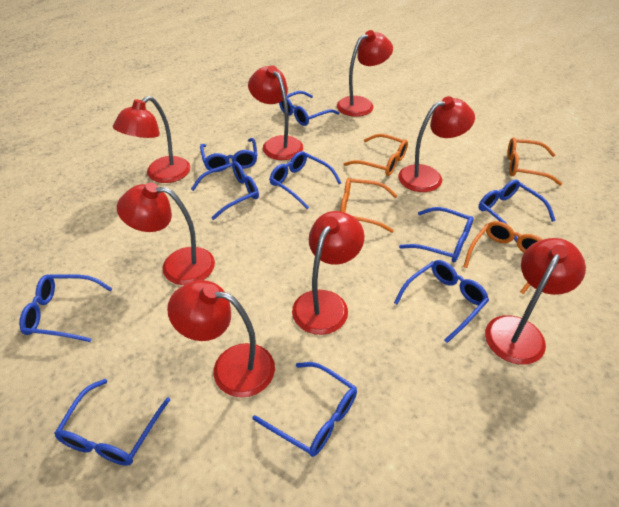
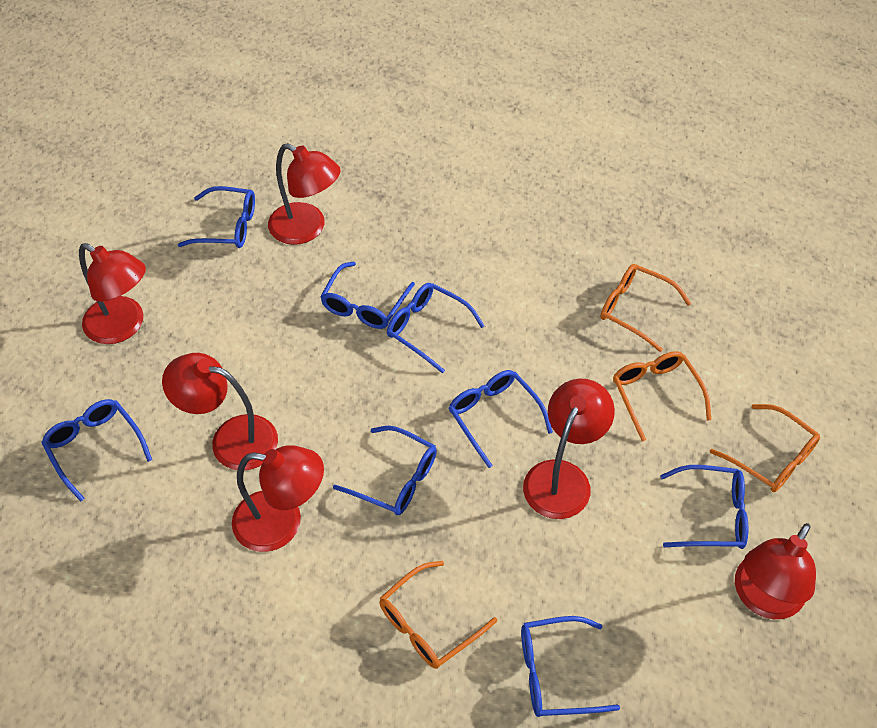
blue glasses: 10 -> 8
red lamp: 8 -> 6

